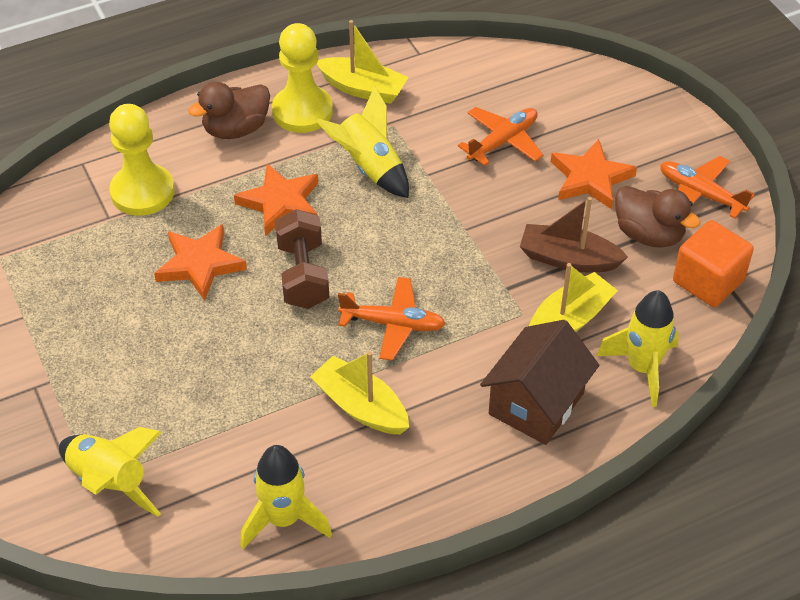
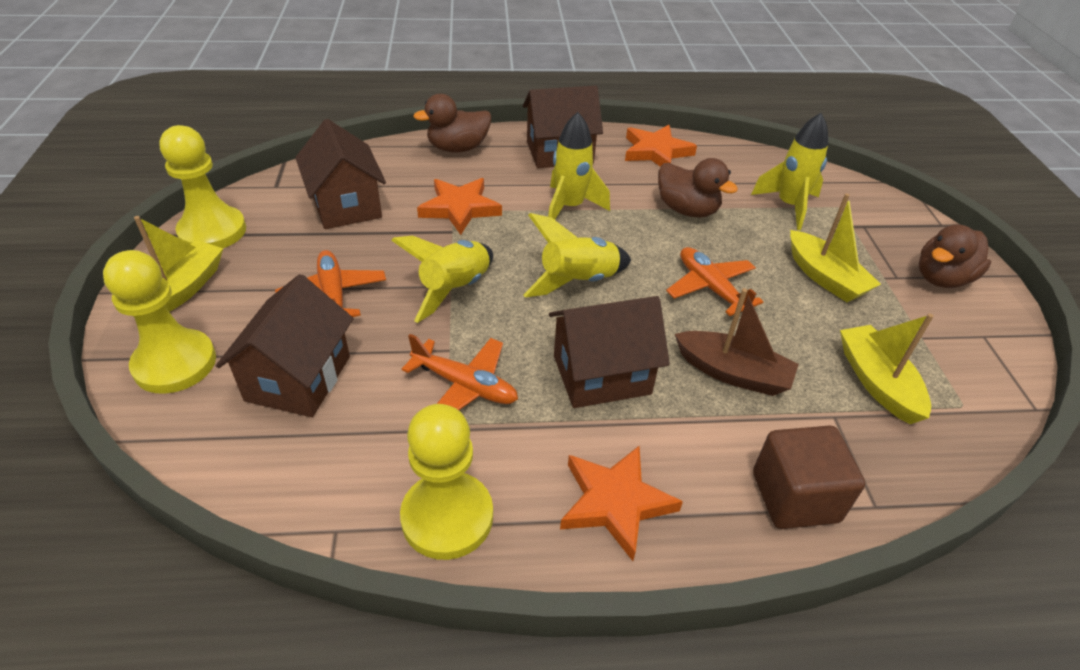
brown cube: 0 -> 1
brown duck: 2 -> 3
brown dumbbell: 1 -> 0
brown house: 1 -> 4
orange cube: 1 -> 0
yellow pawn: 2 -> 3

